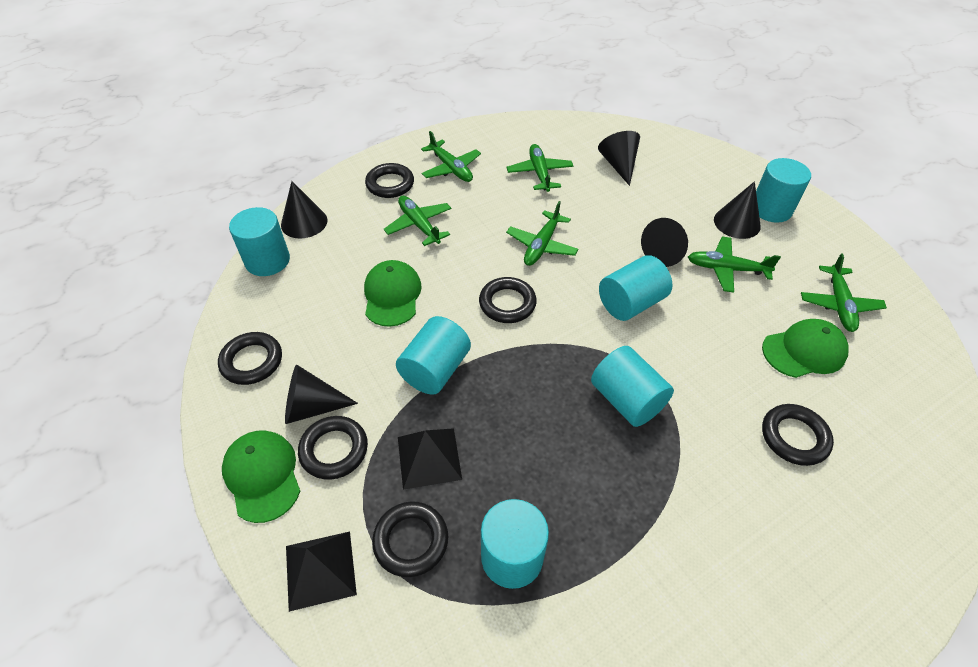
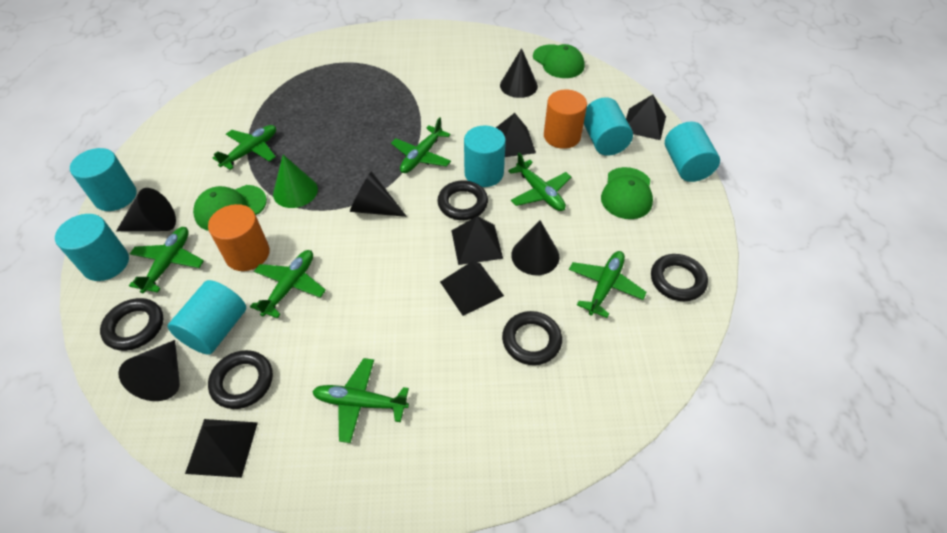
black pyramid: 2 -> 5
black ring: 6 -> 5
green cone: 0 -> 1
green plane: 6 -> 7
orange cylinder: 0 -> 2

